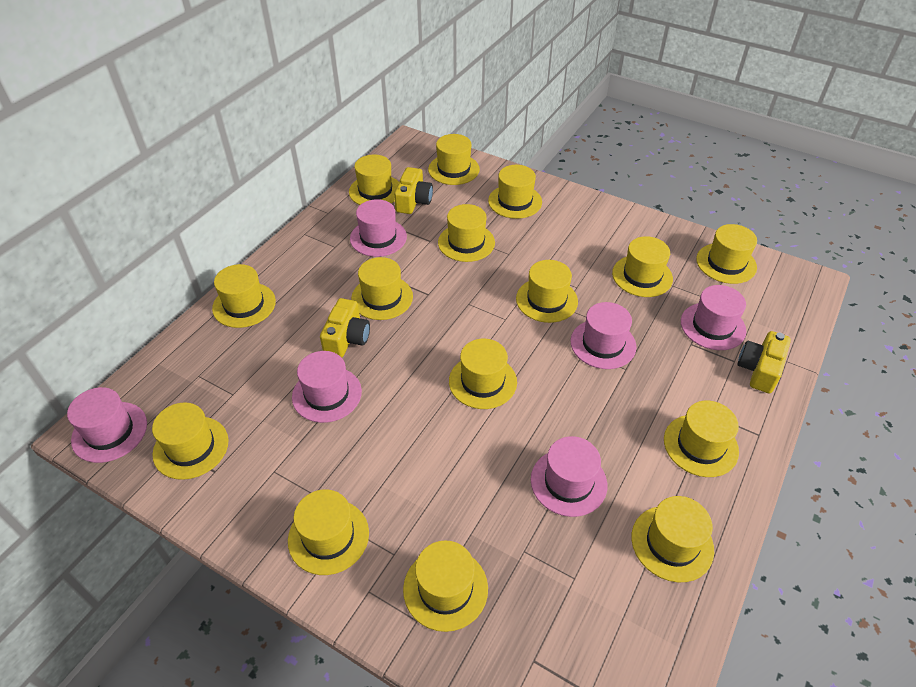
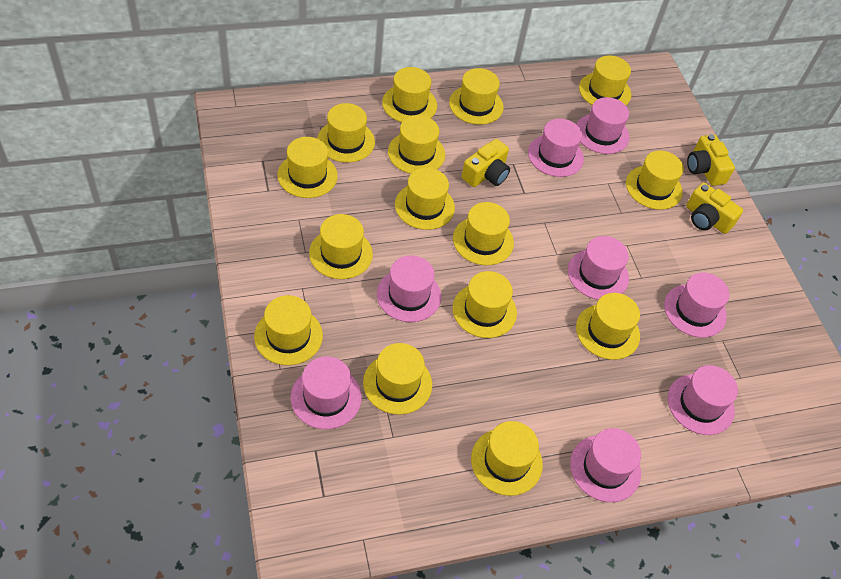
pink hat: 6 -> 8

